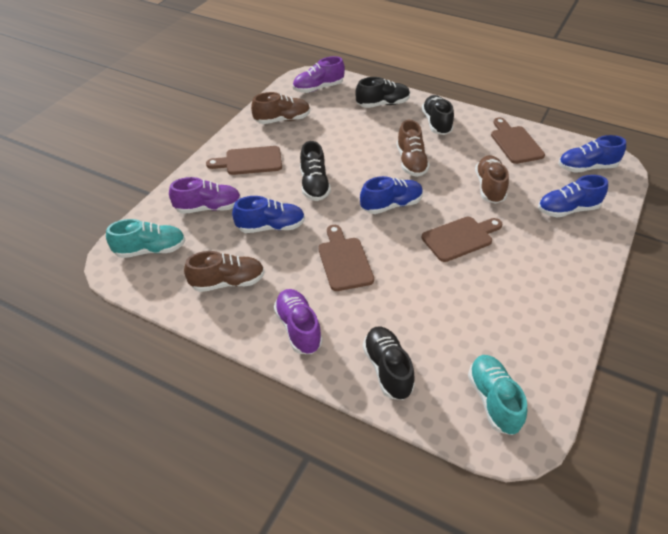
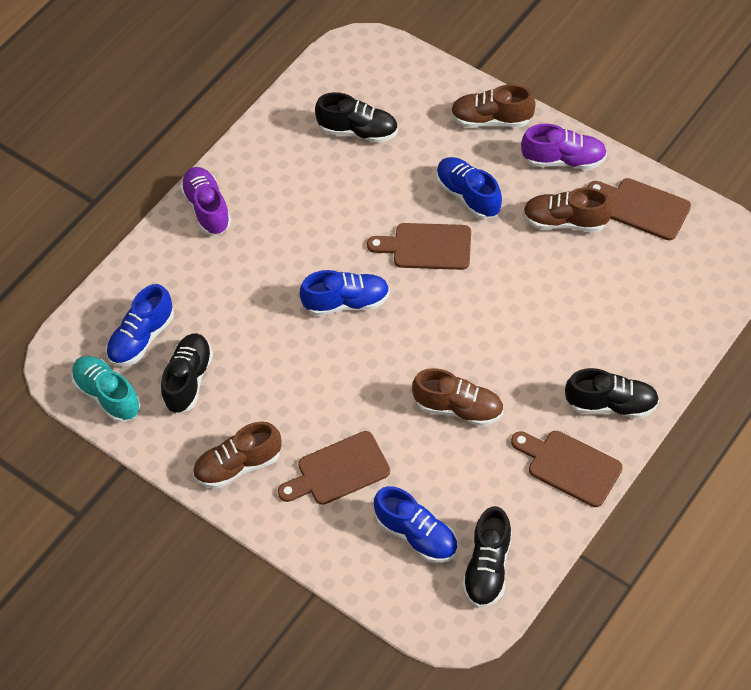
purple shoe: 3 -> 2
turquoise shoe: 2 -> 1

